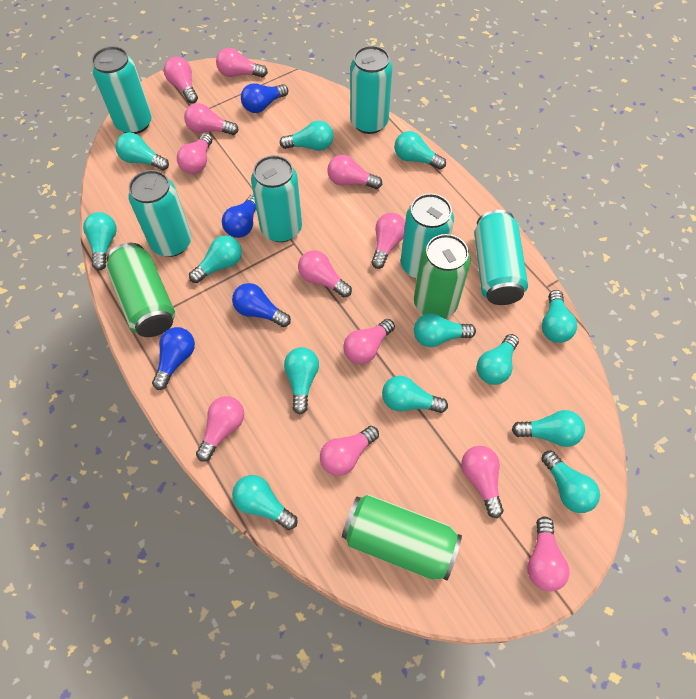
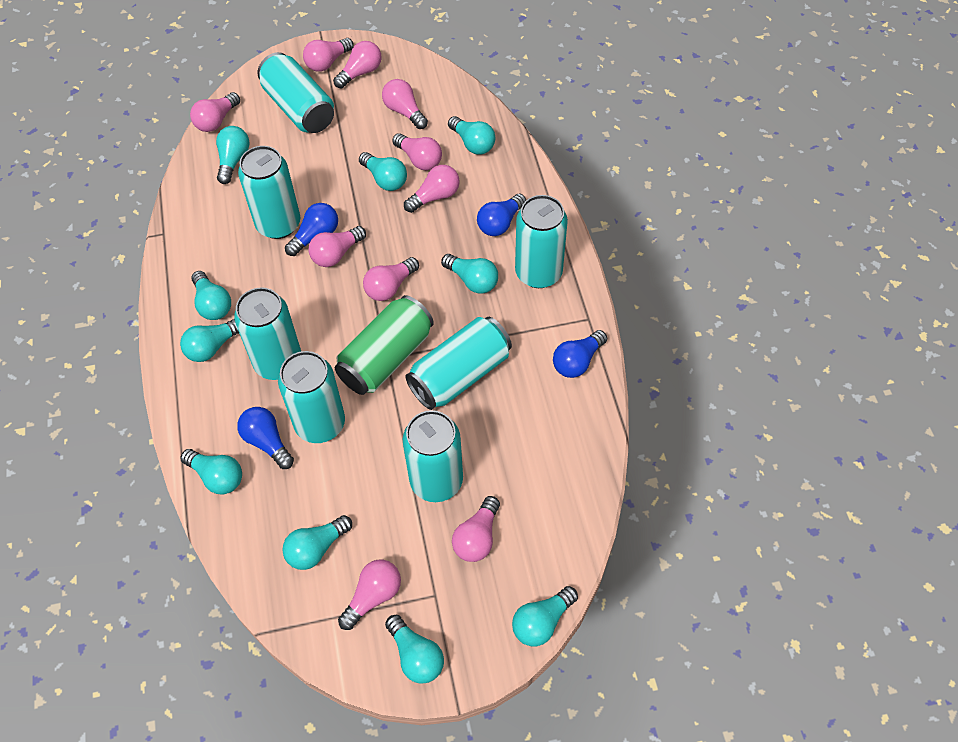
green can: 3 -> 1
pink light bulb: 12 -> 10
turquoise can: 6 -> 7
turquoise light bulb: 13 -> 10

